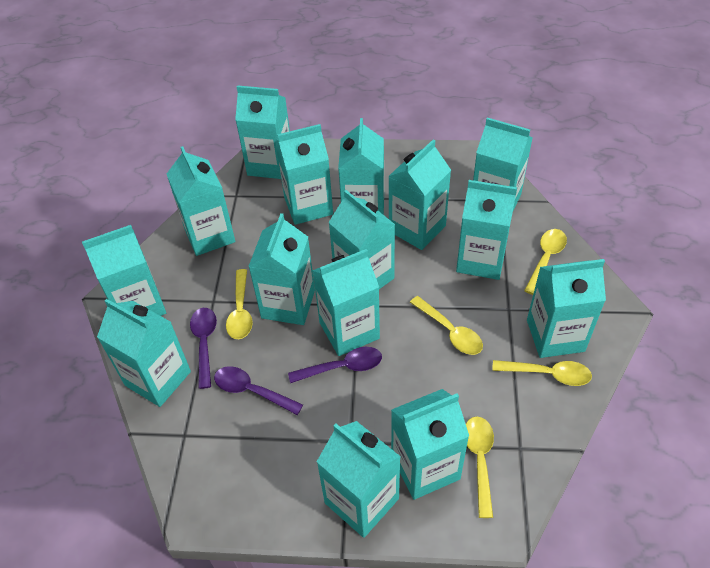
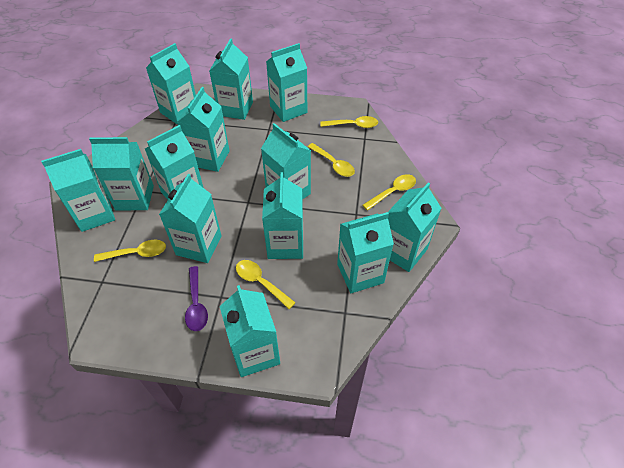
purple spoon: 3 -> 1
turquoise carton: 15 -> 13

